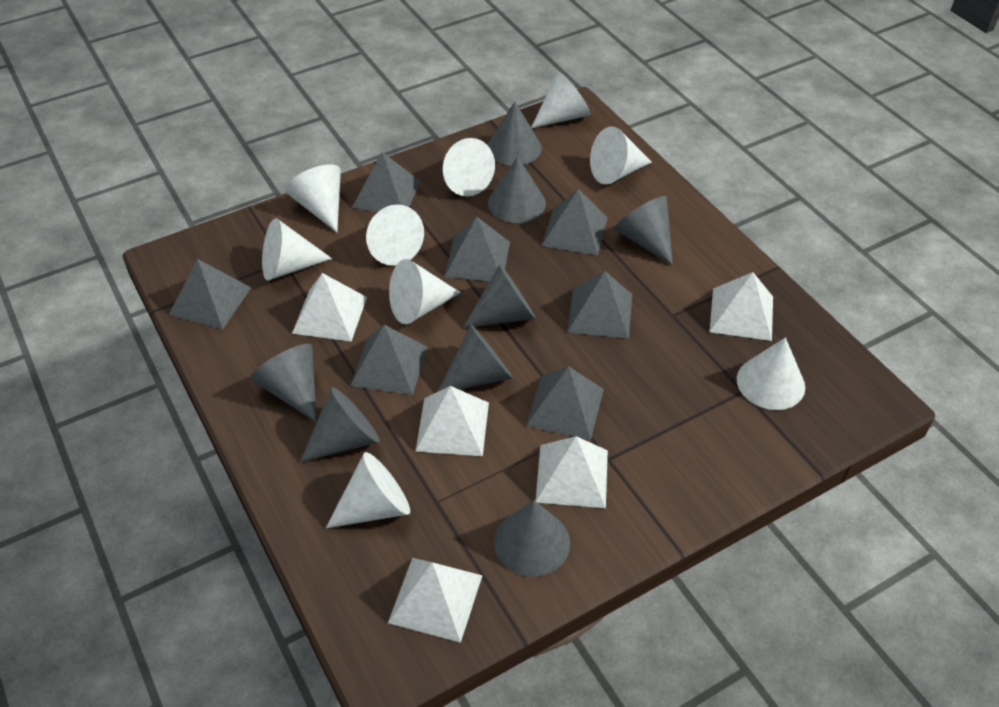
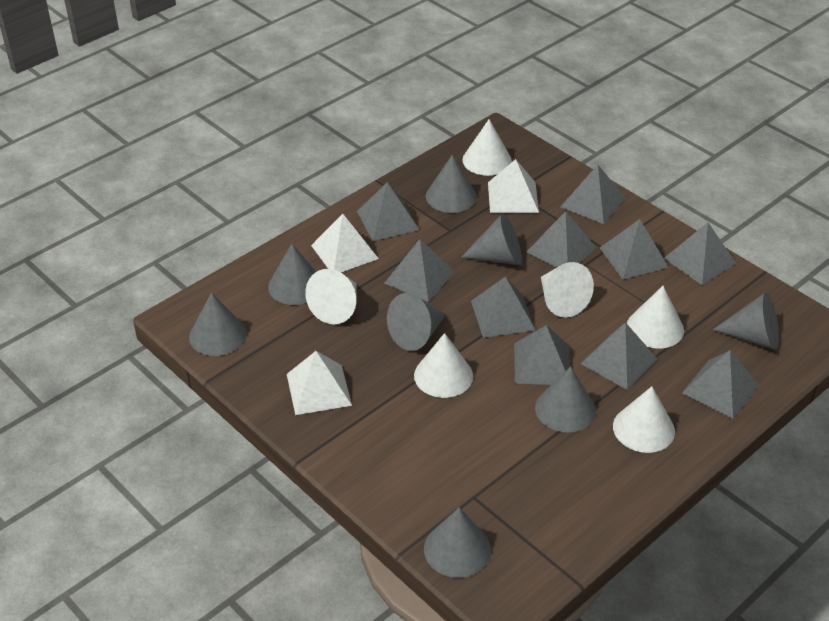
grey pyramid: 7 -> 10
white cone: 9 -> 6
white pyramid: 5 -> 3

